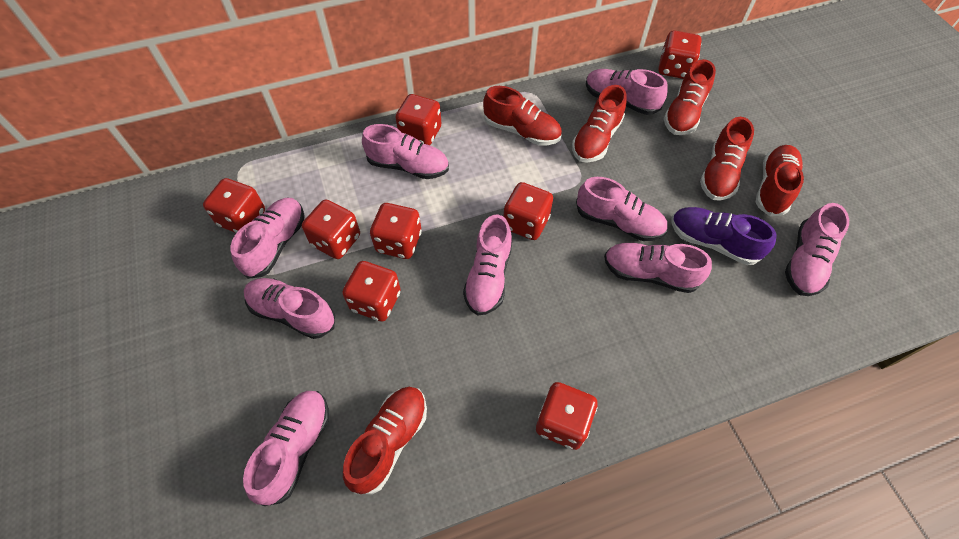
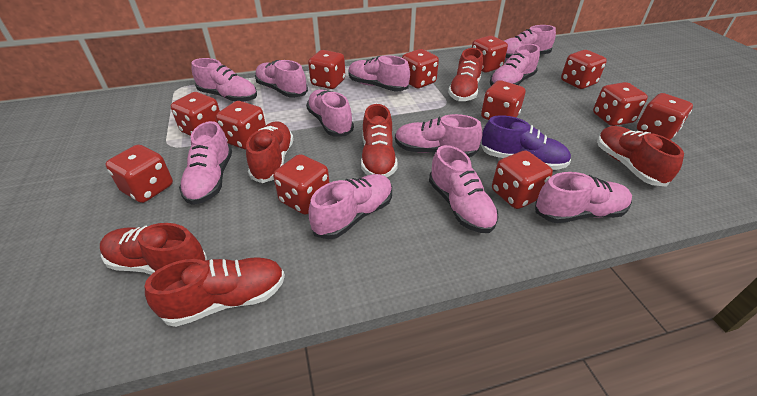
pink shoe: 9 -> 11
red dice: 8 -> 12

